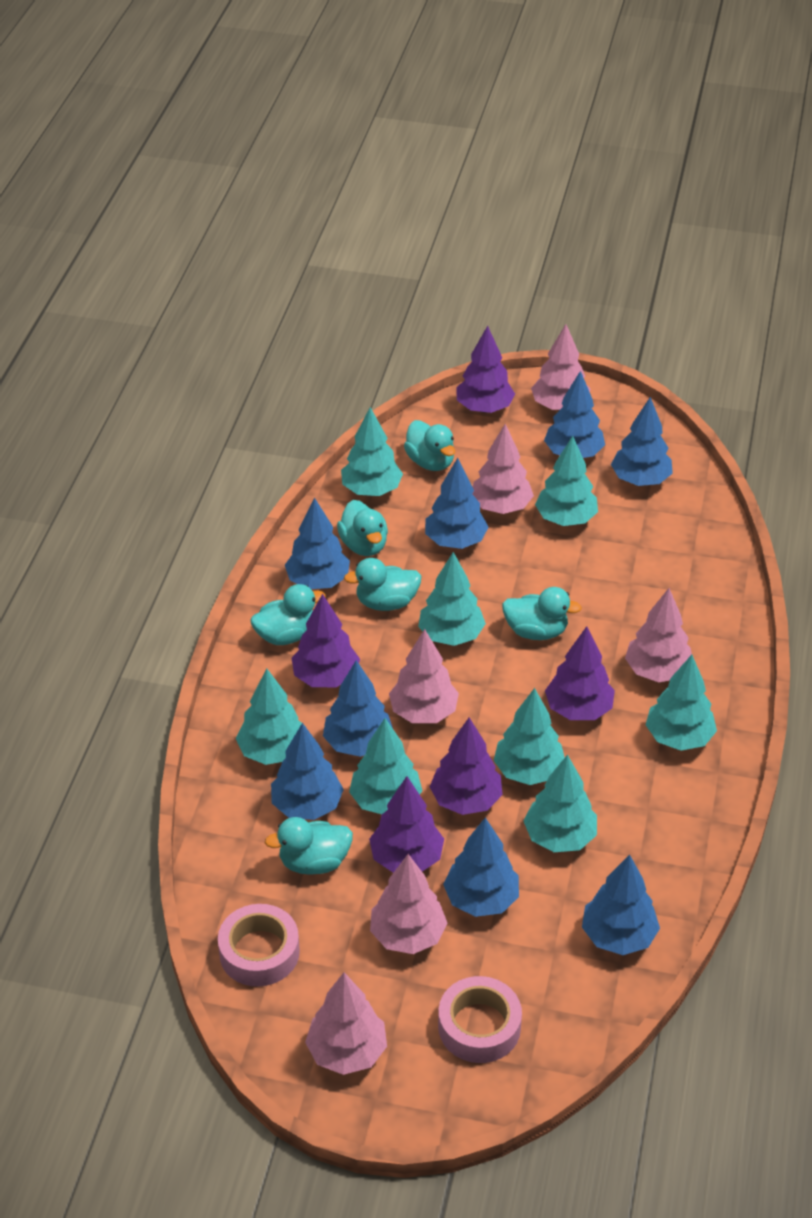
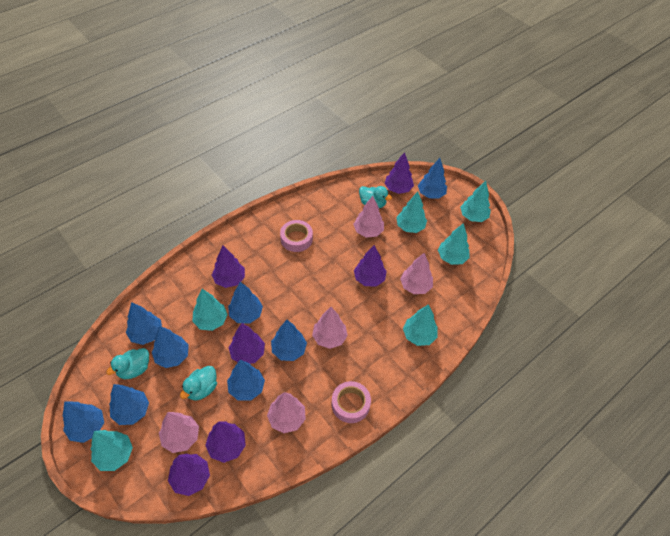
pink tree: 6 -> 5
purple tree: 5 -> 6
turquoise duck: 6 -> 3
turquoise tree: 8 -> 6

